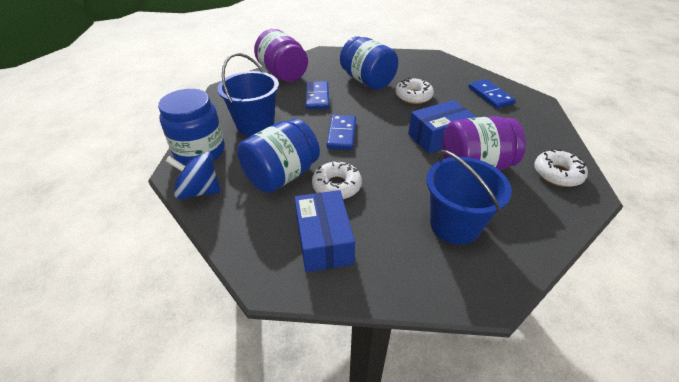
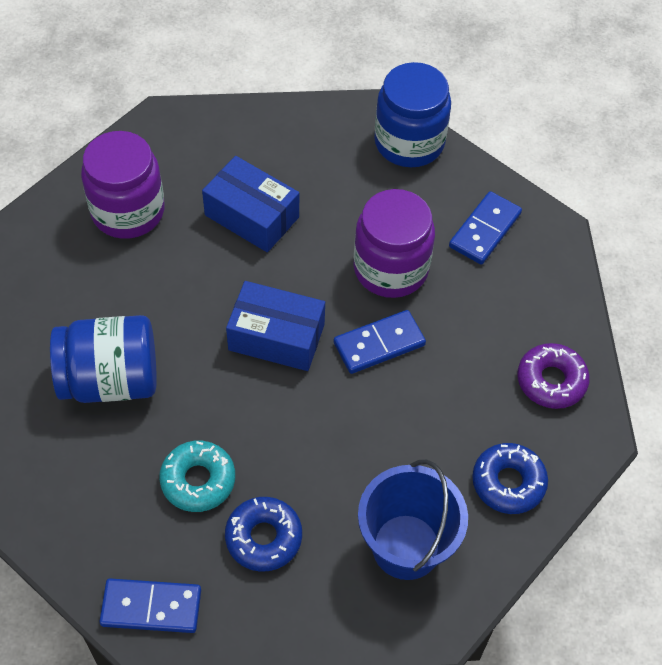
blue bucket: 2 -> 1
blue donut: 0 -> 2
blue jar: 3 -> 2
blue spinning top: 1 -> 0
purple donut: 0 -> 1
turquoise donut: 0 -> 1
white donut: 3 -> 0

